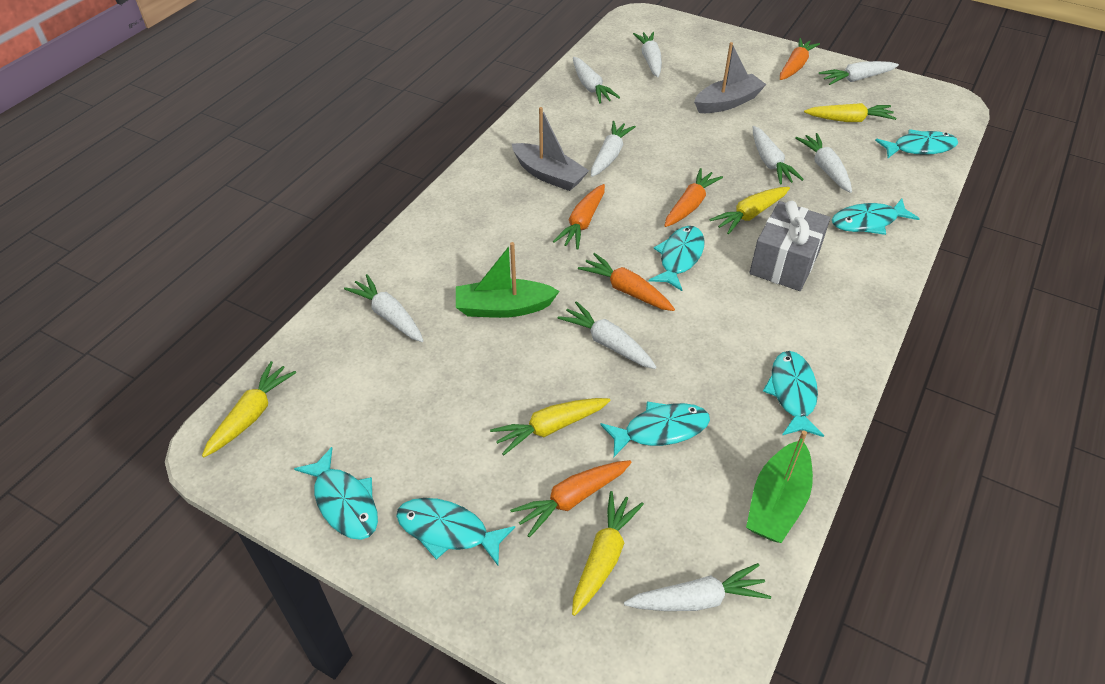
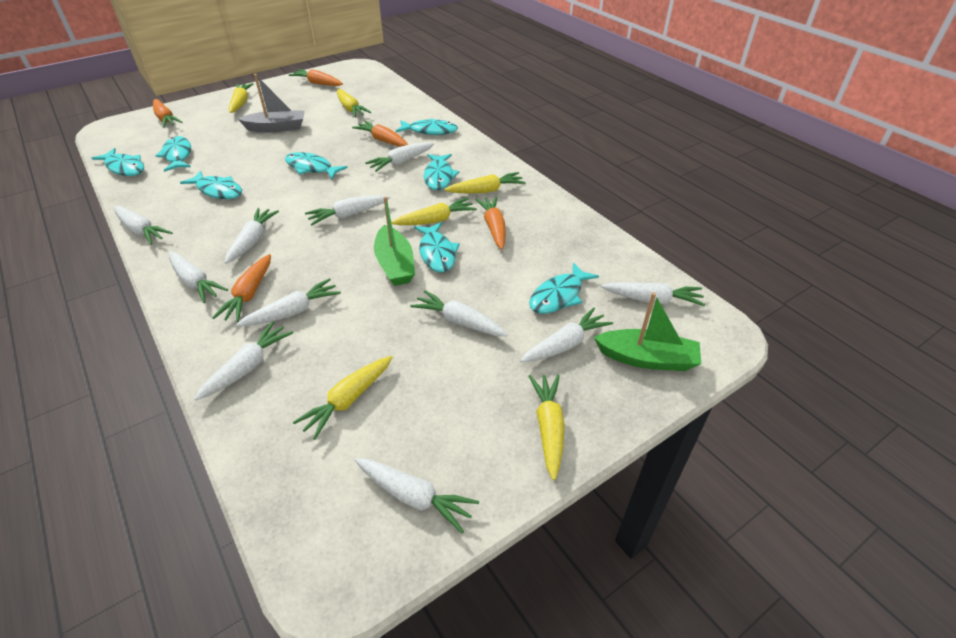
grey boat: 2 -> 1
grey gift: 1 -> 0
turquoise fish: 7 -> 8
white carrot: 9 -> 11
yellow carrot: 5 -> 6

